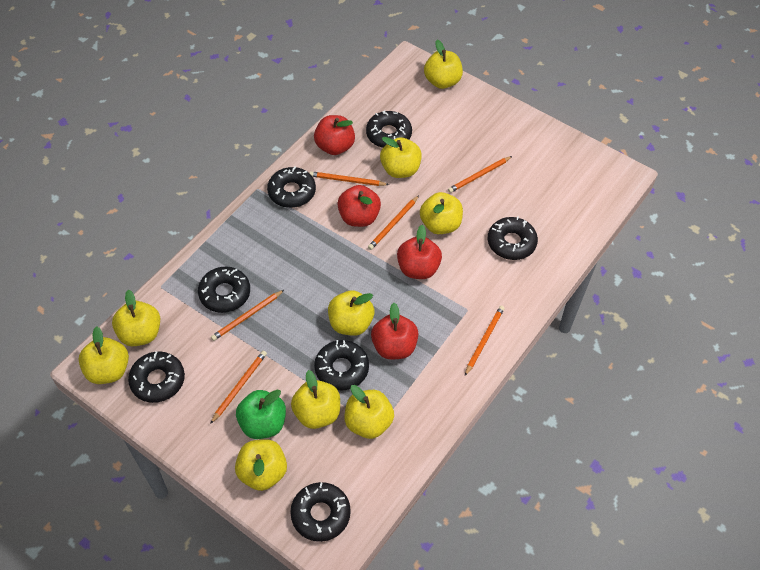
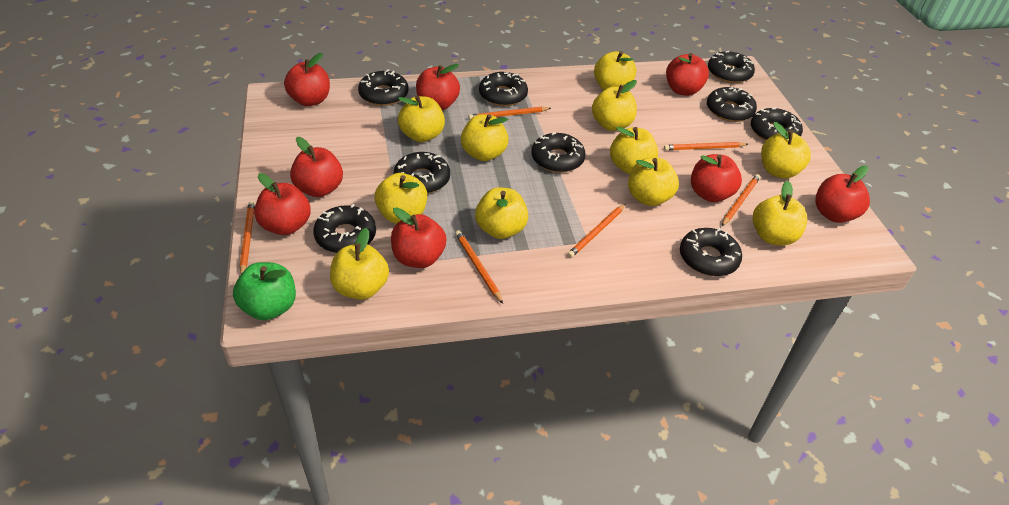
black donut: 7 -> 9
red apple: 4 -> 8
yellow apple: 9 -> 11

